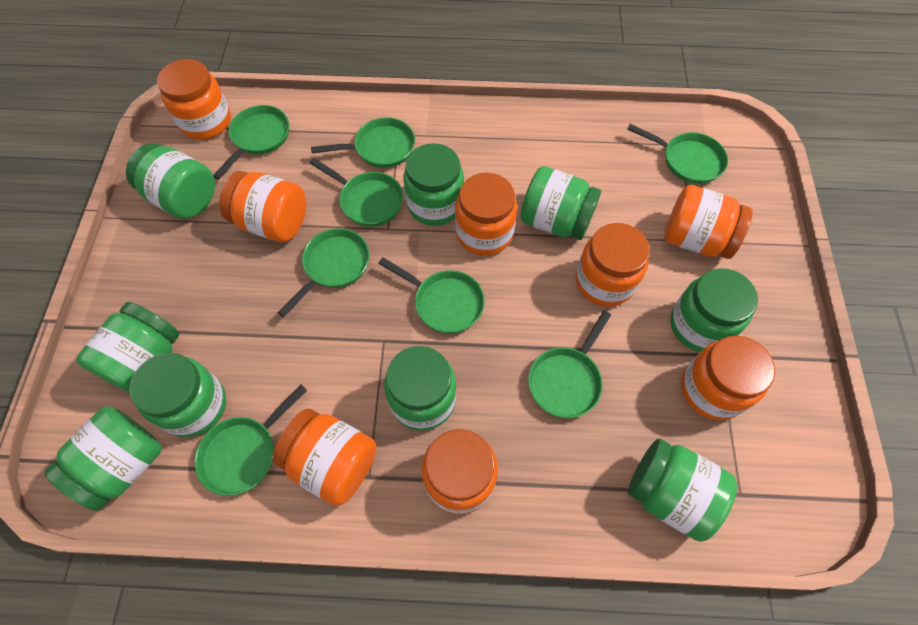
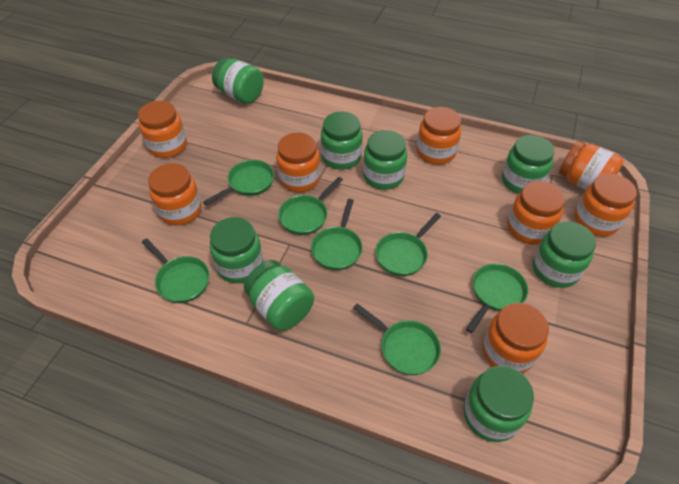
green jar: 9 -> 8
green pan: 8 -> 7

